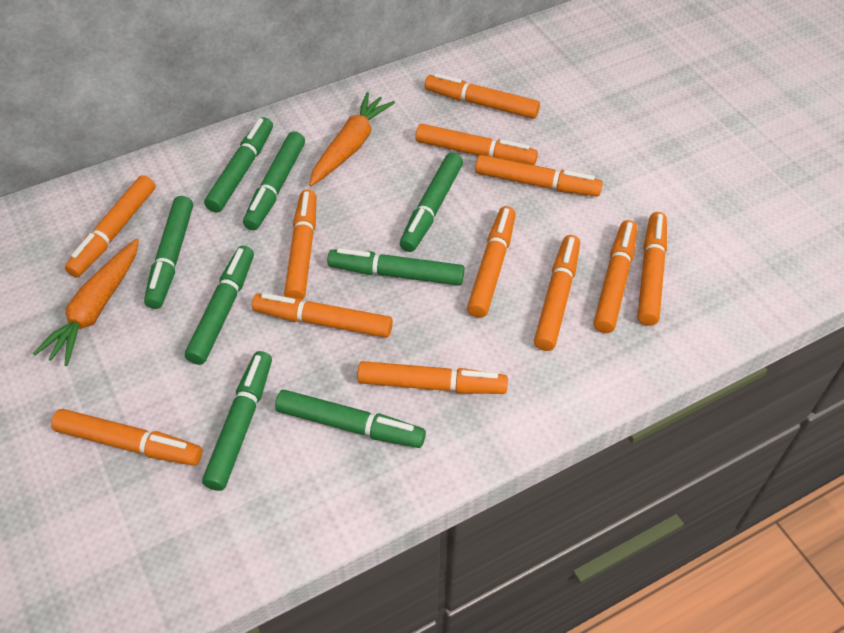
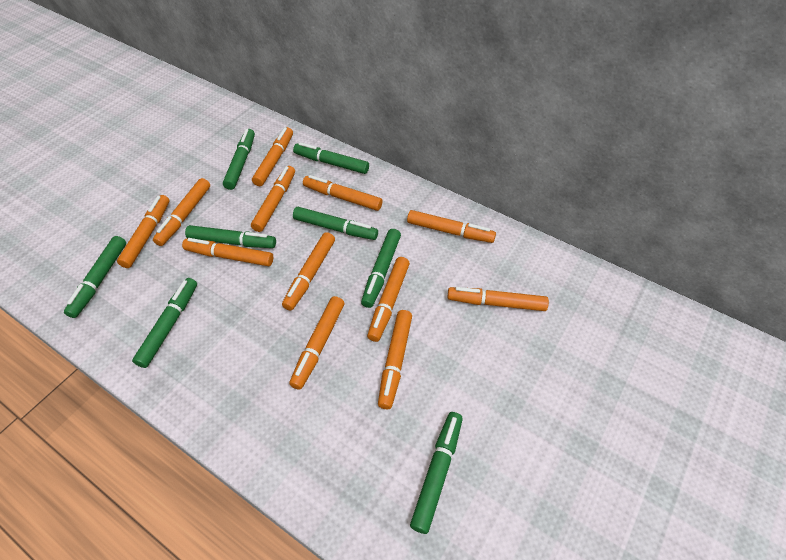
orange carrot: 2 -> 0

